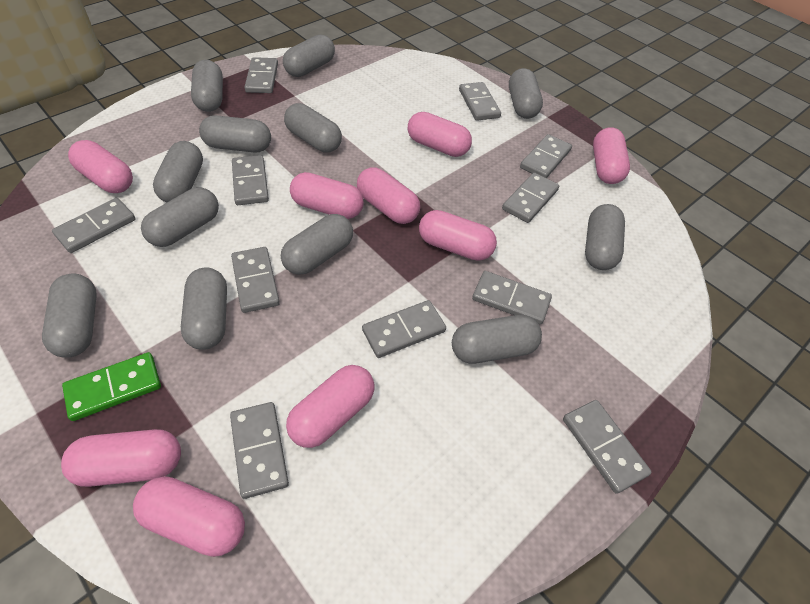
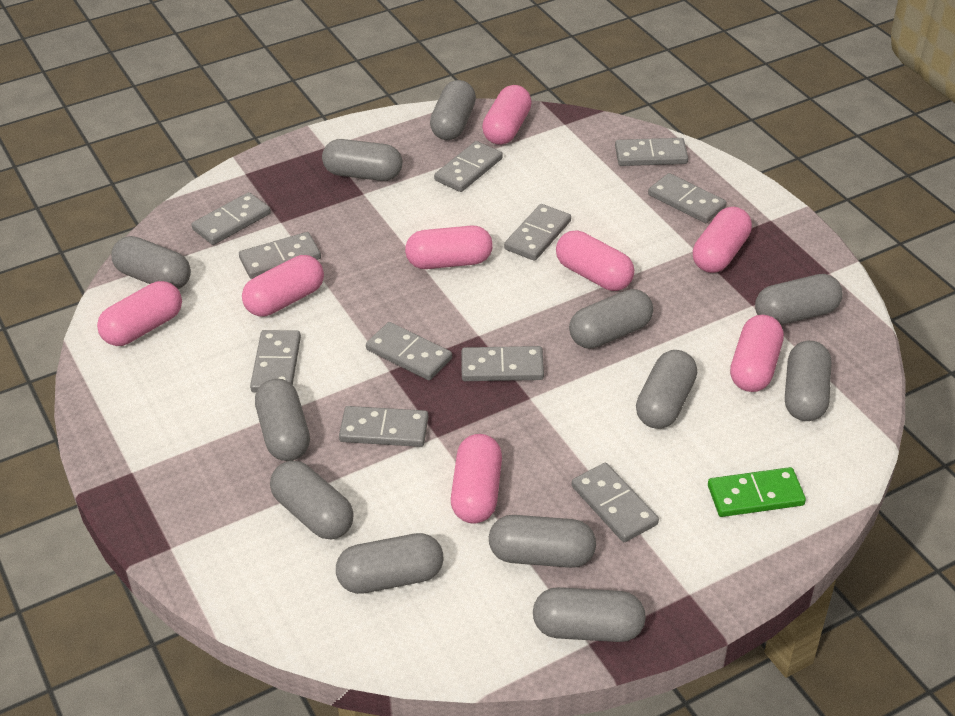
pink capsule: 9 -> 8

